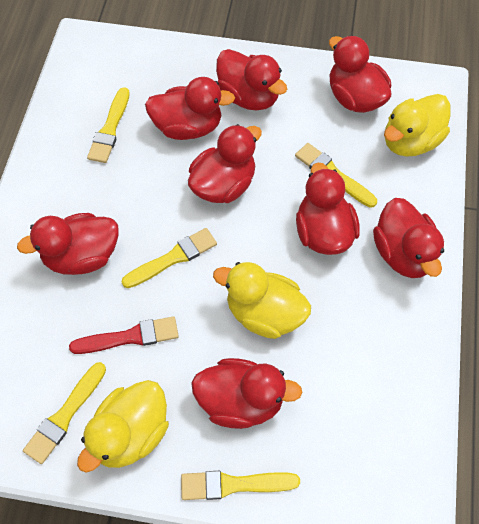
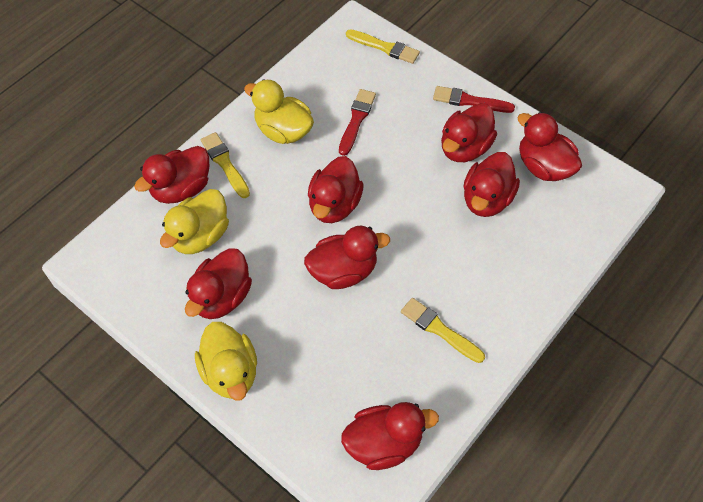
red brush: 1 -> 2
yellow brush: 5 -> 3

